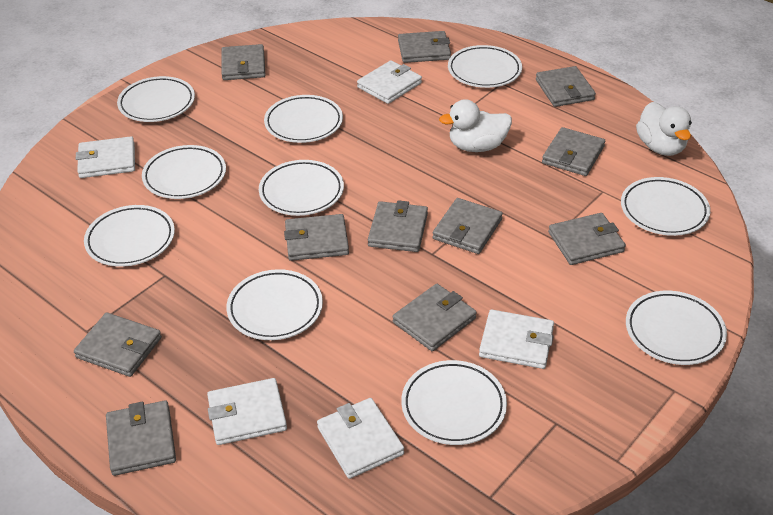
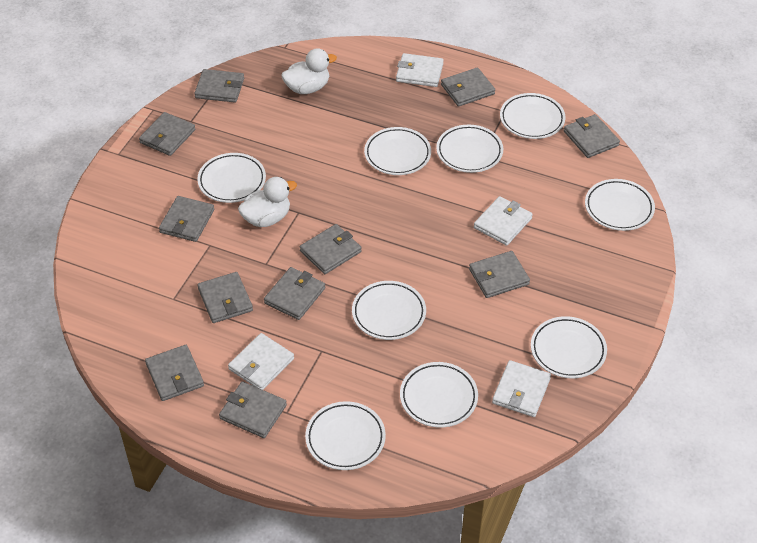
white plate: 10 -> 9
white wallet: 5 -> 4

